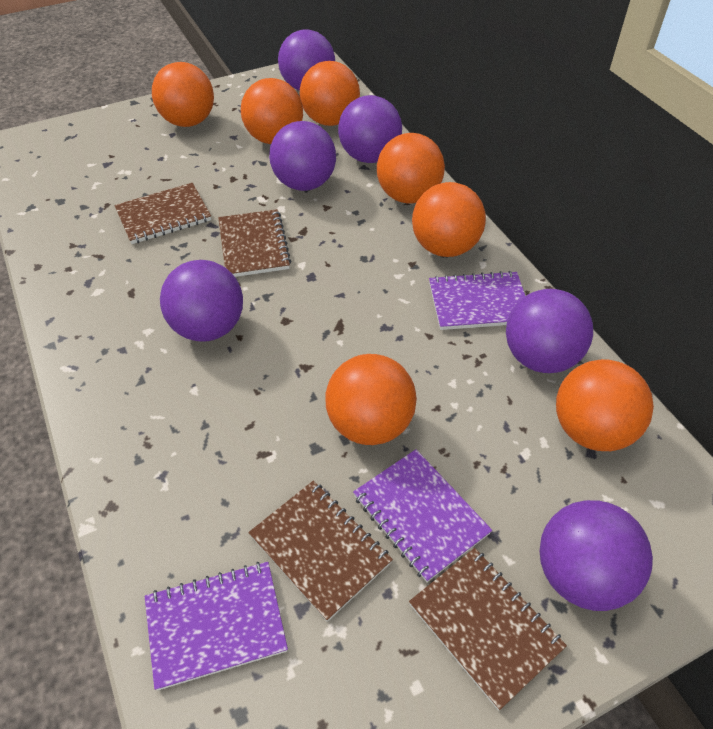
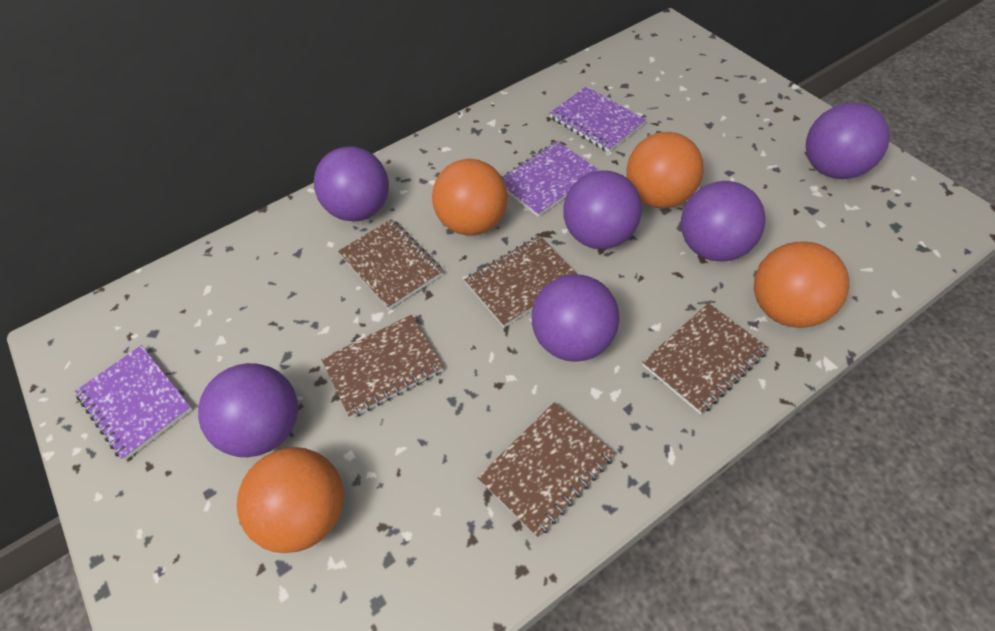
brown notebook: 4 -> 5
orange ball: 7 -> 4

